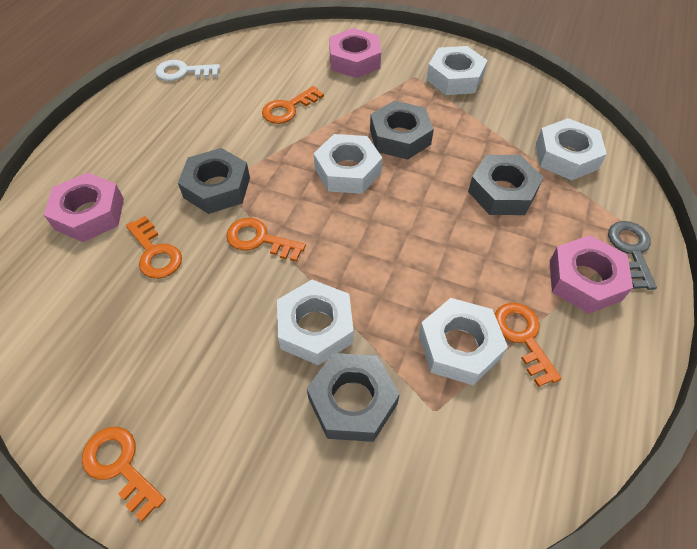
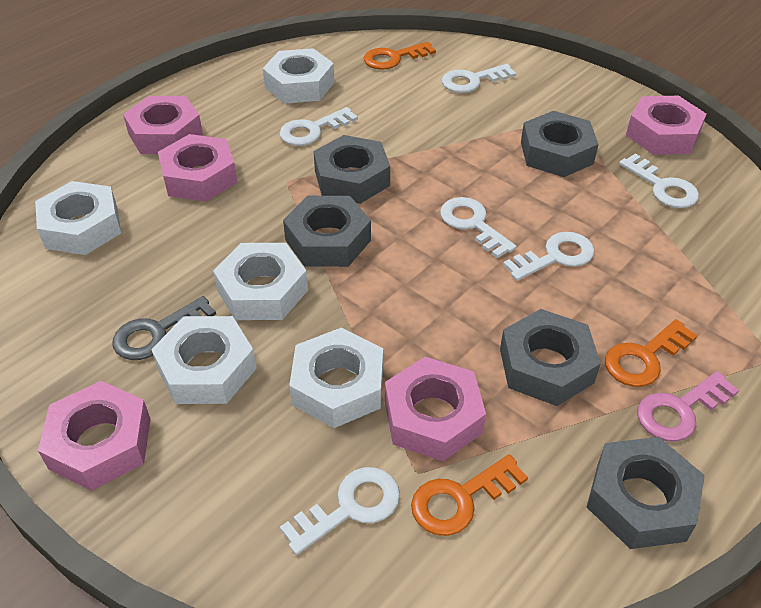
grey nut: 4 -> 5
orange key: 5 -> 3
pink key: 0 -> 1
pink nut: 3 -> 5
white key: 1 -> 6

